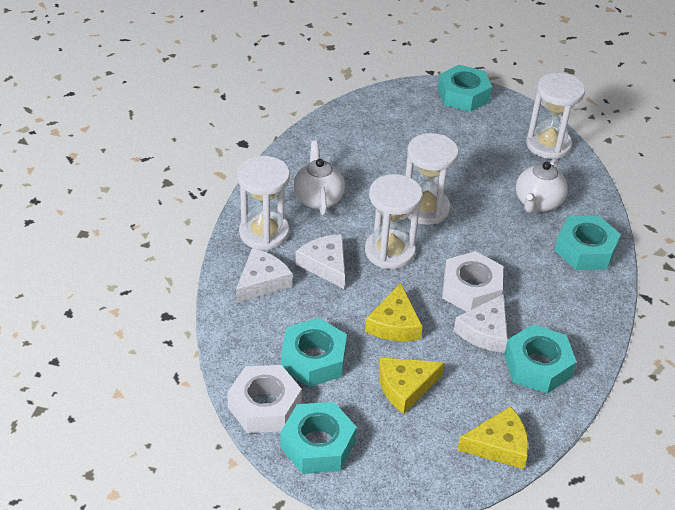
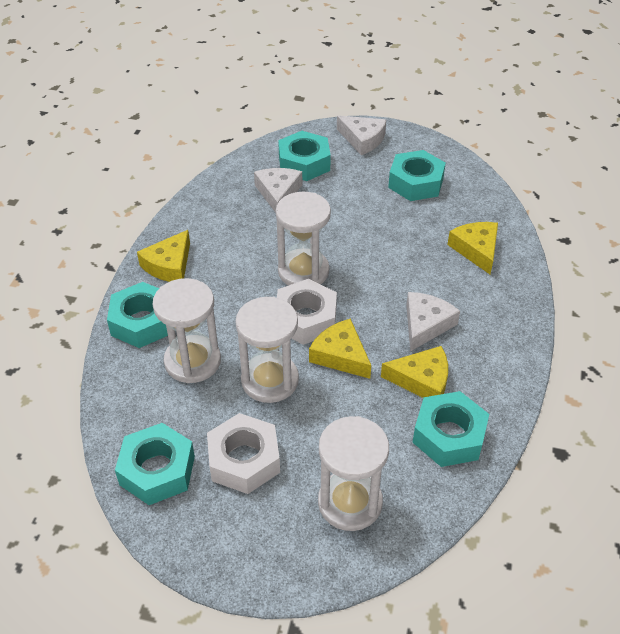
white teapot: 2 -> 0
yellow cheese: 3 -> 4

